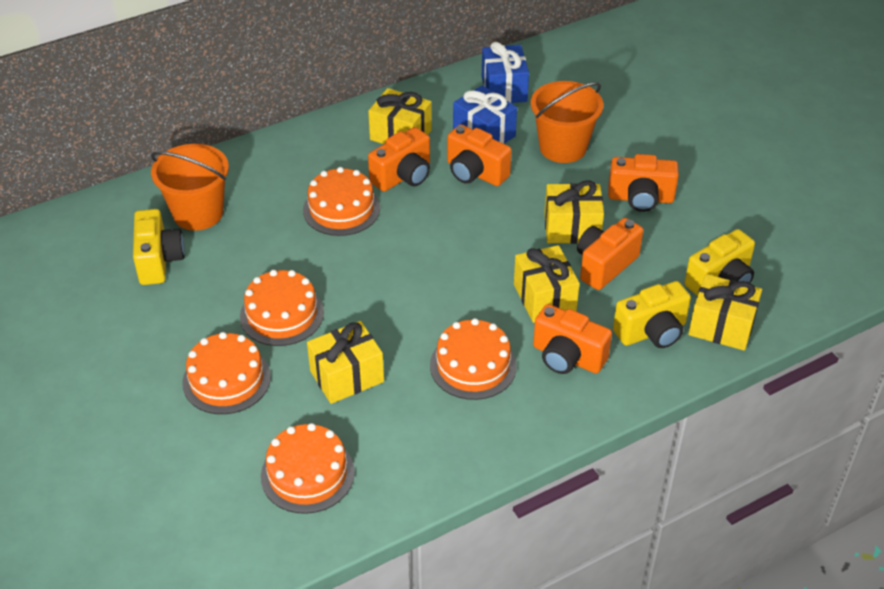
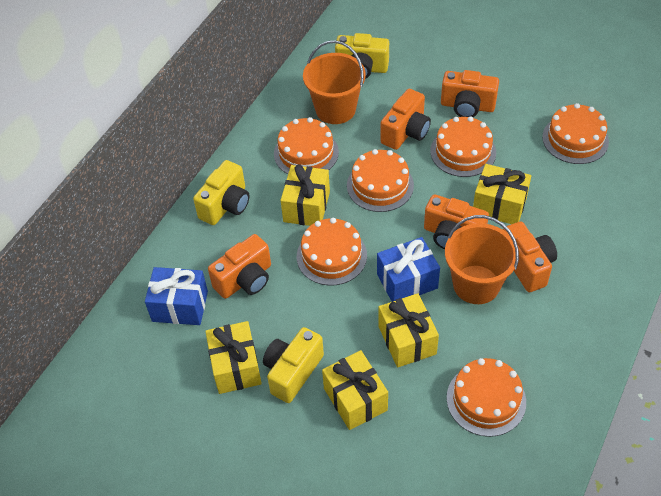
orange cake: 5 -> 6

